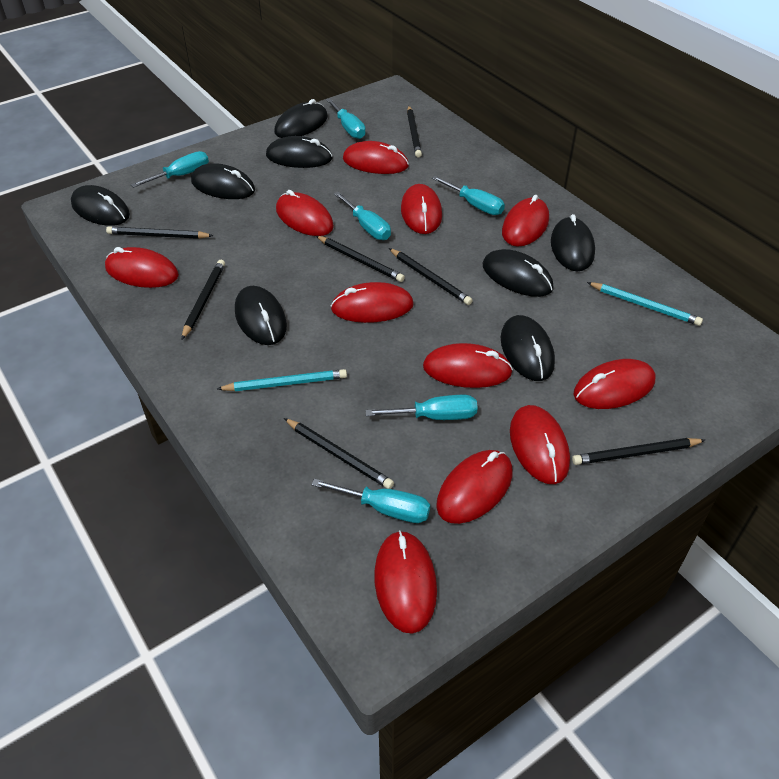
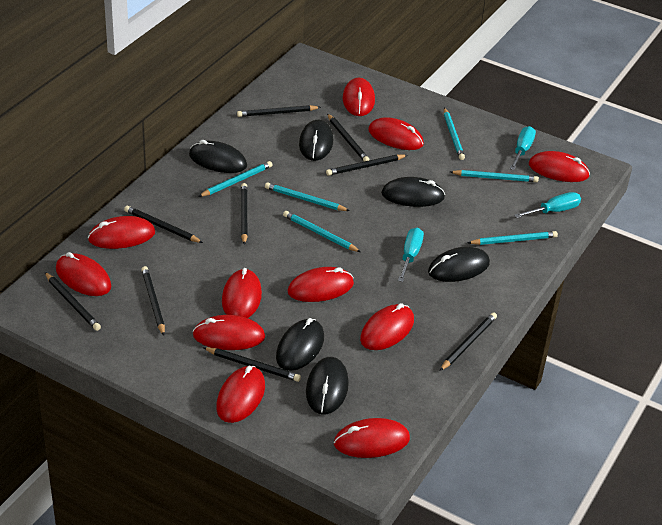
black mouse: 8 -> 6
black pencil: 7 -> 9
turquoise pencil: 2 -> 6
turquoise screwdriver: 6 -> 3

